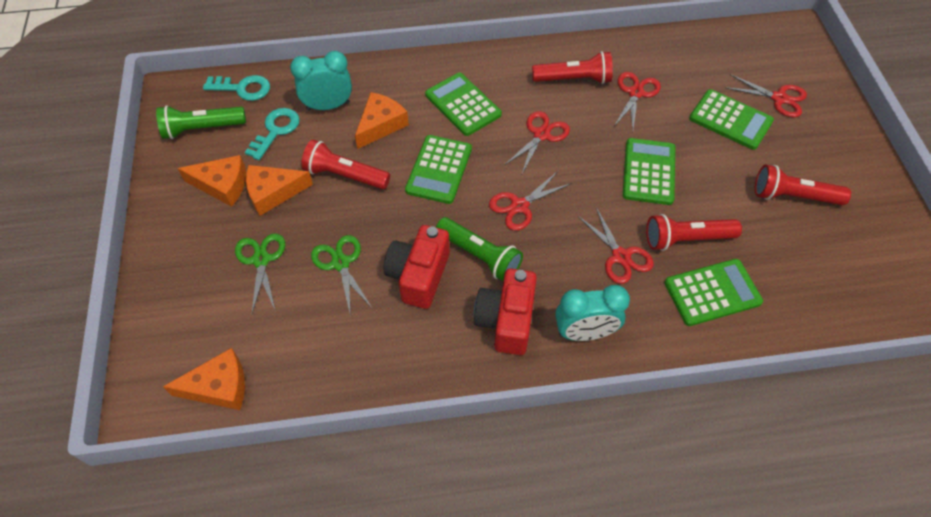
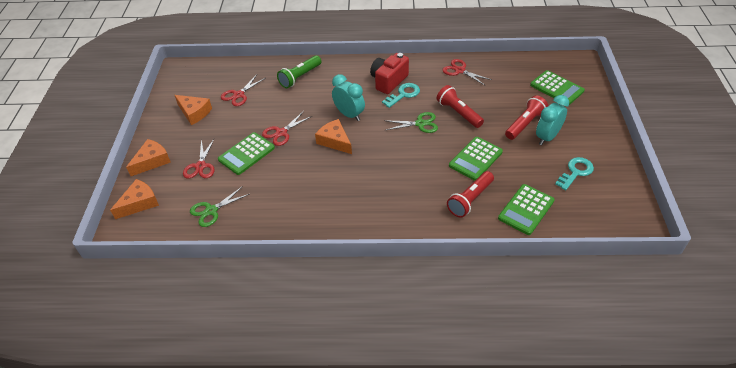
green calculator: 5 -> 4
green flashlight: 2 -> 1
red camera: 2 -> 1
red flashlight: 4 -> 3
red scissors: 5 -> 4

